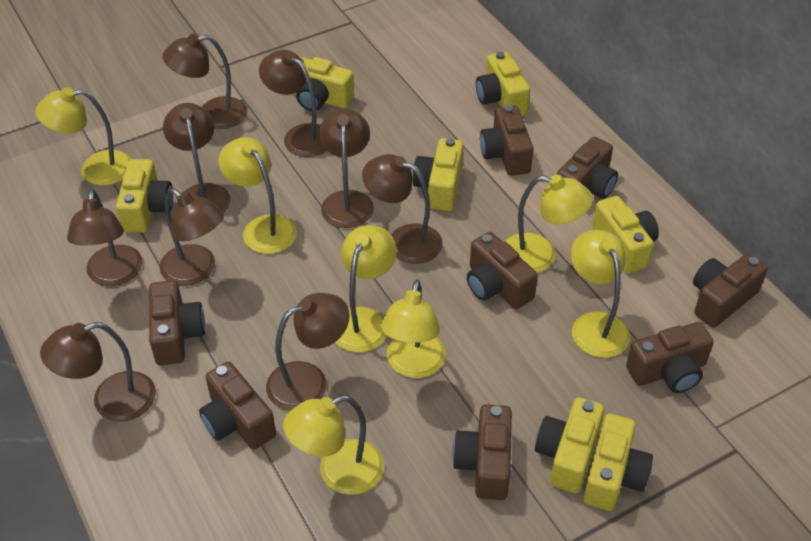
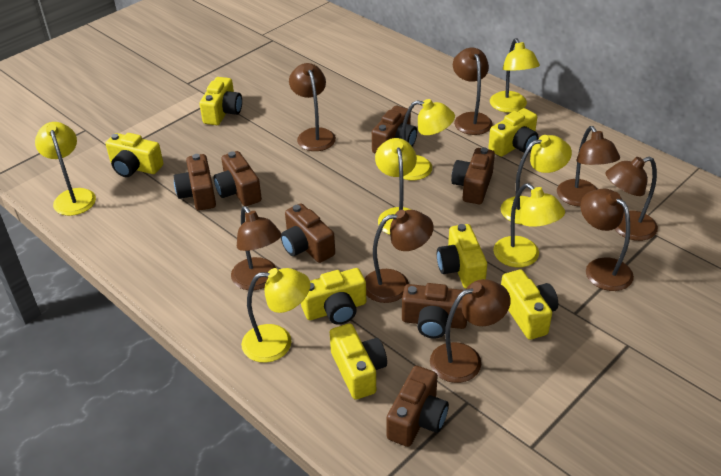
brown camera: 8 -> 7
brown lamp: 9 -> 8

